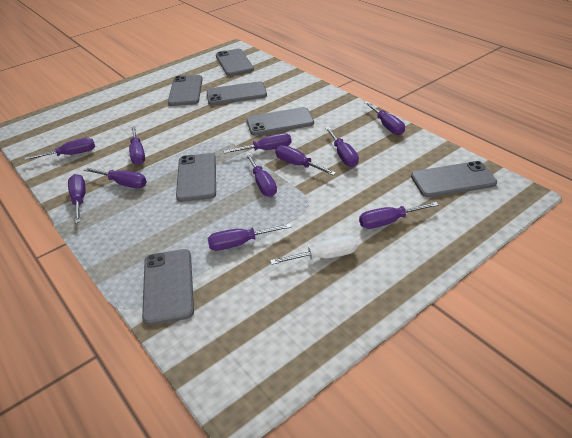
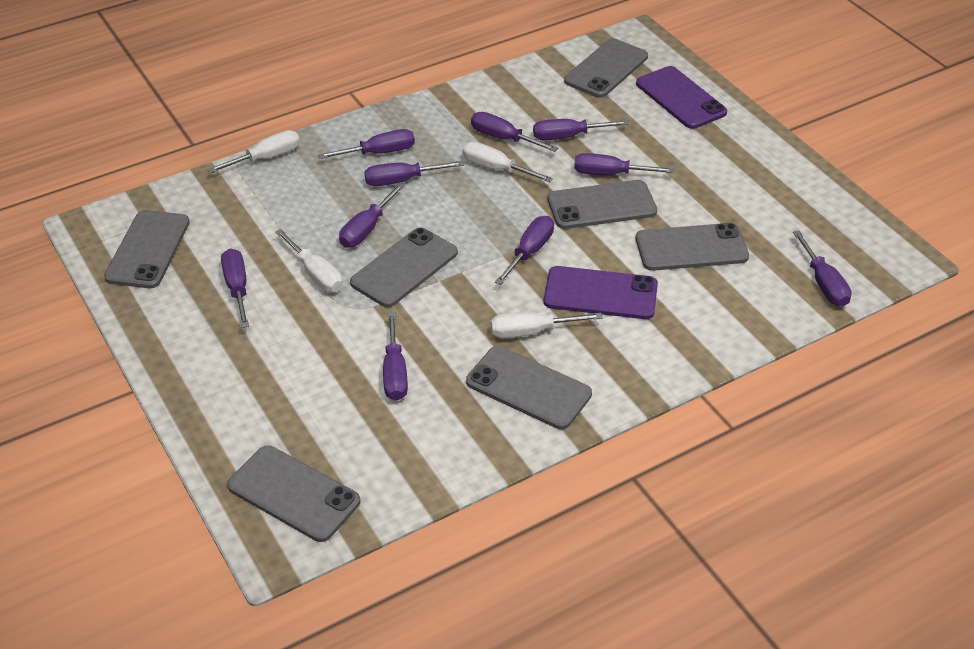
purple phone: 0 -> 2
purple screwdriver: 11 -> 10
white screwdriver: 1 -> 4

